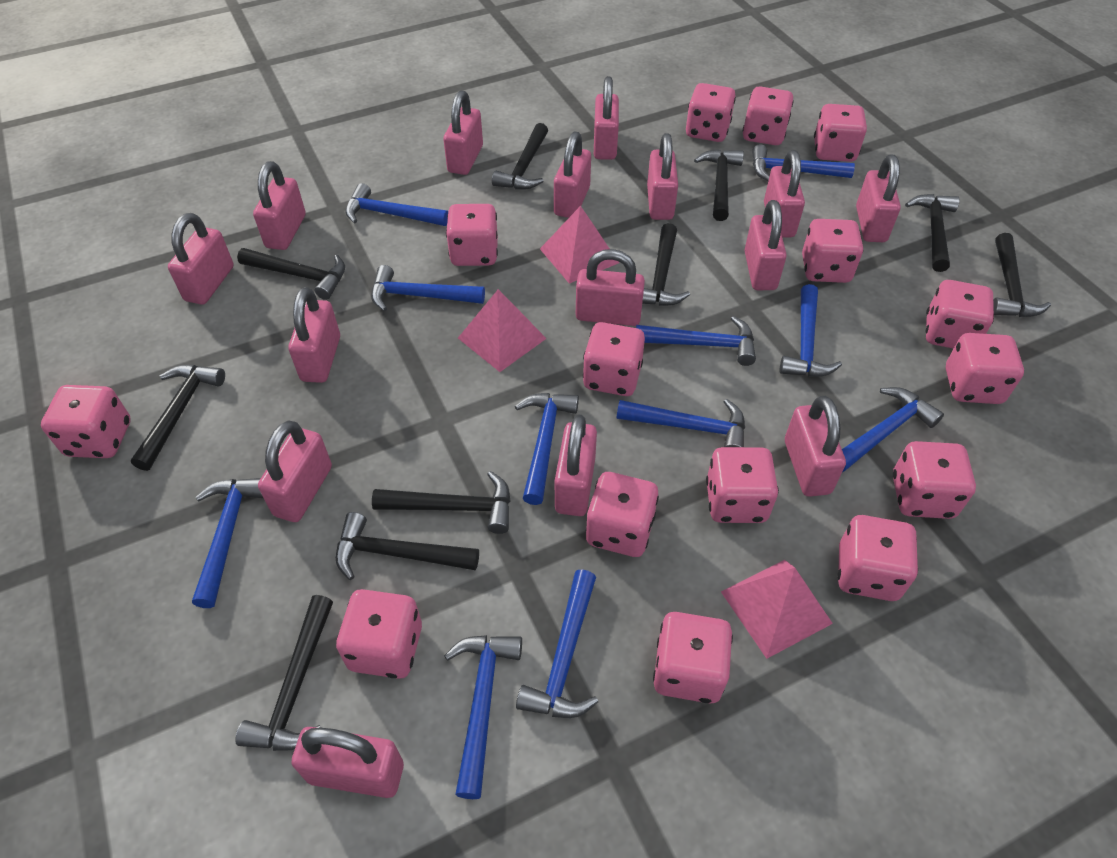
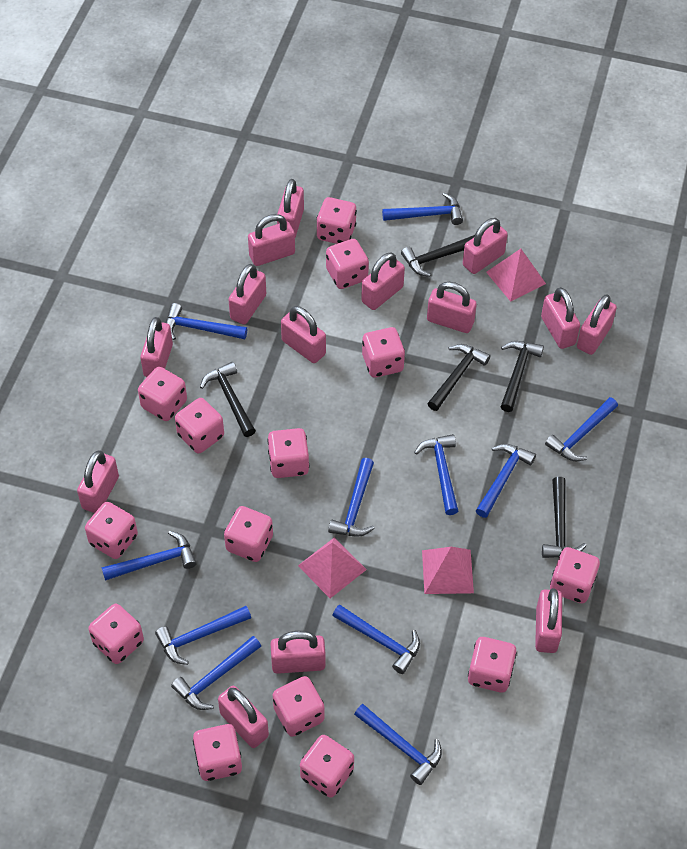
black hammer: 10 -> 5
pink dice: 15 -> 14
pink padlock: 15 -> 14

